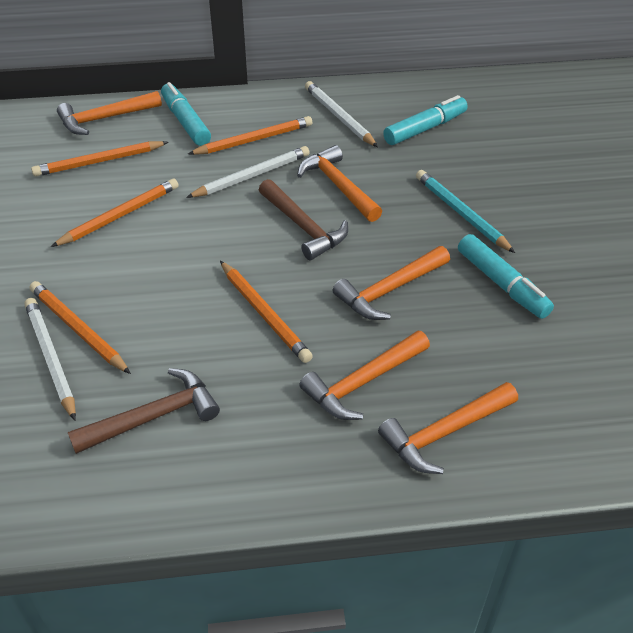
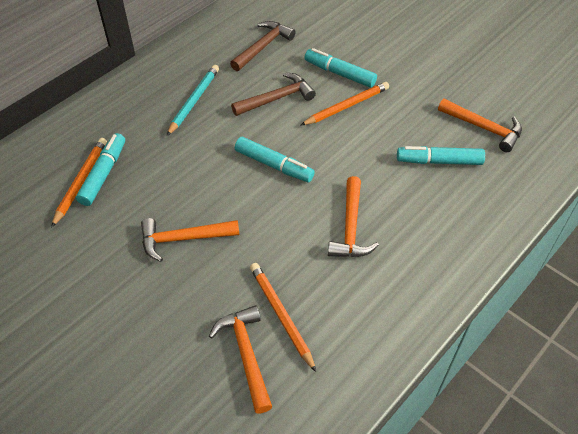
orange hammer: 5 -> 4
orange pencil: 5 -> 3
turquoise marker: 3 -> 4
white pencil: 3 -> 0

